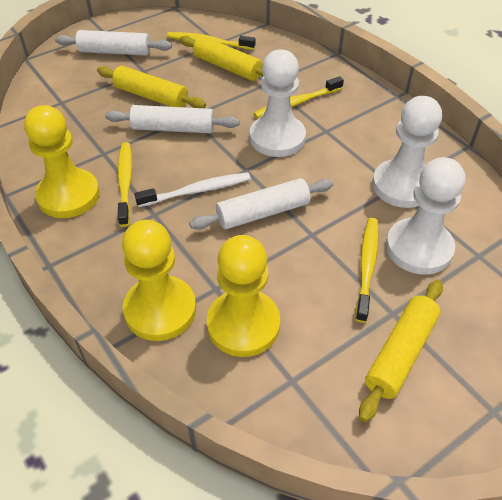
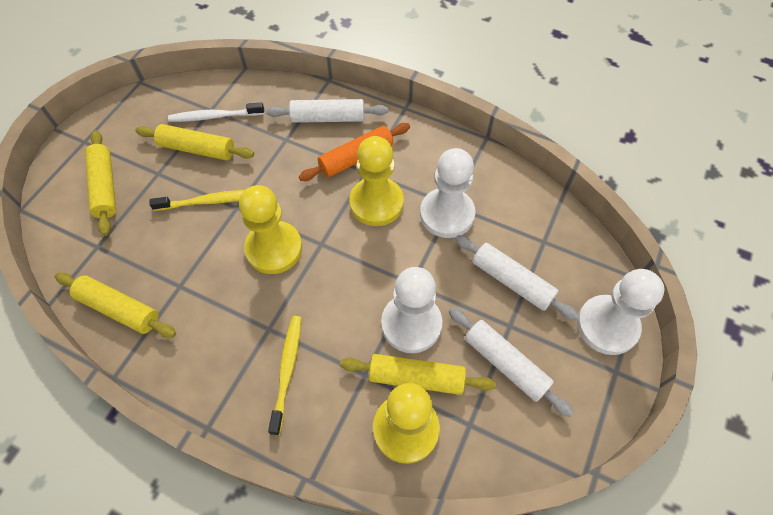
orange rolling pin: 0 -> 1
yellow rolling pin: 3 -> 4
yellow toothbrush: 4 -> 2

